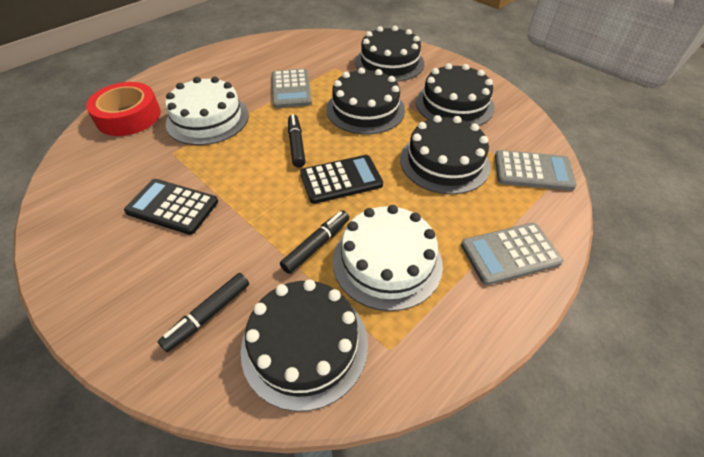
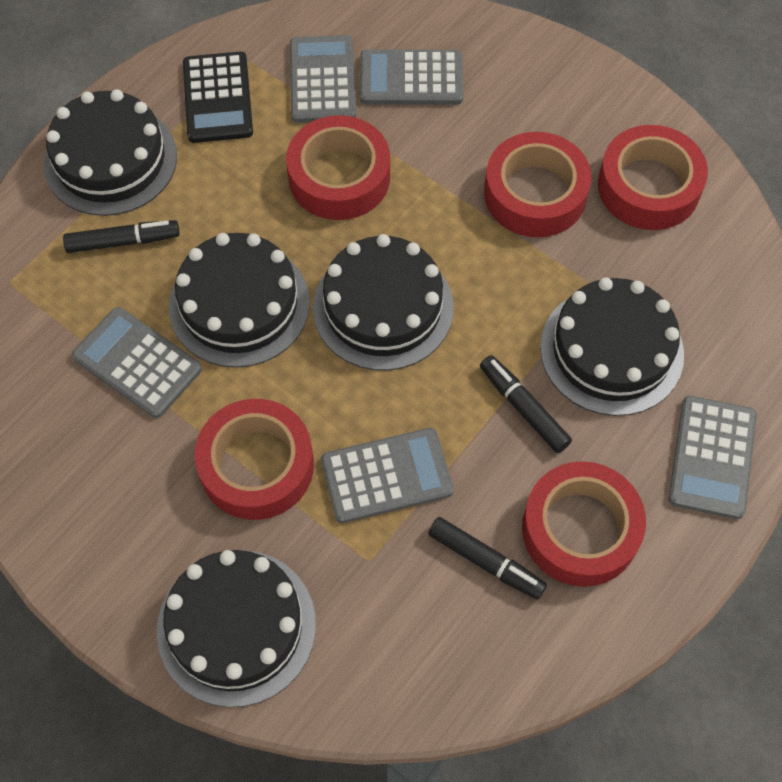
black calculator: 2 -> 1
grey calculator: 3 -> 5
red tape: 1 -> 5
white cake: 2 -> 0

